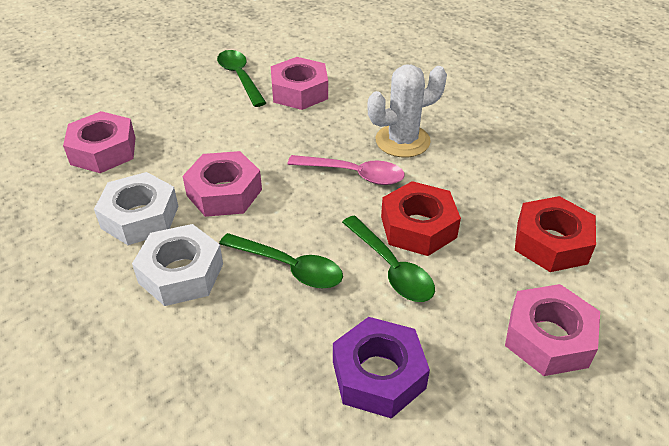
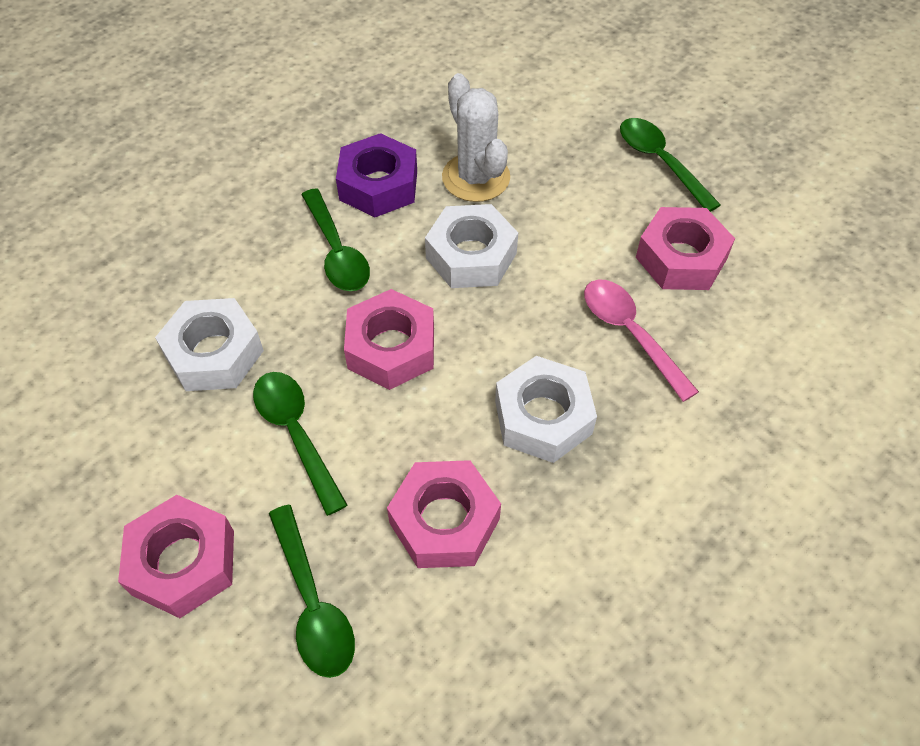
green spoon: 3 -> 4
red nut: 2 -> 0
white nut: 2 -> 3

